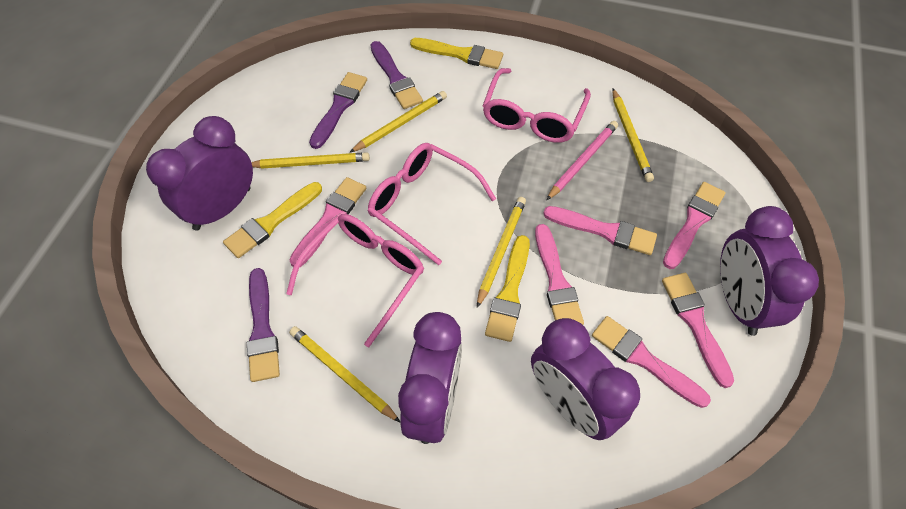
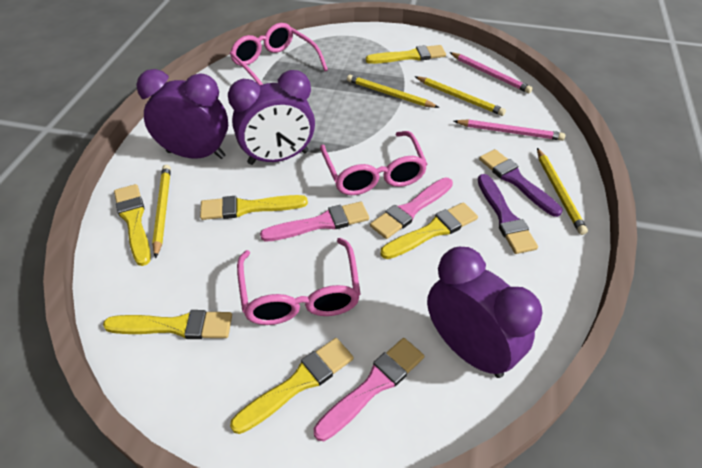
pink brush: 6 -> 3
pink pencil: 1 -> 2
purple brush: 3 -> 2
purple clock: 4 -> 3
yellow brush: 3 -> 6
yellow pencil: 5 -> 4

